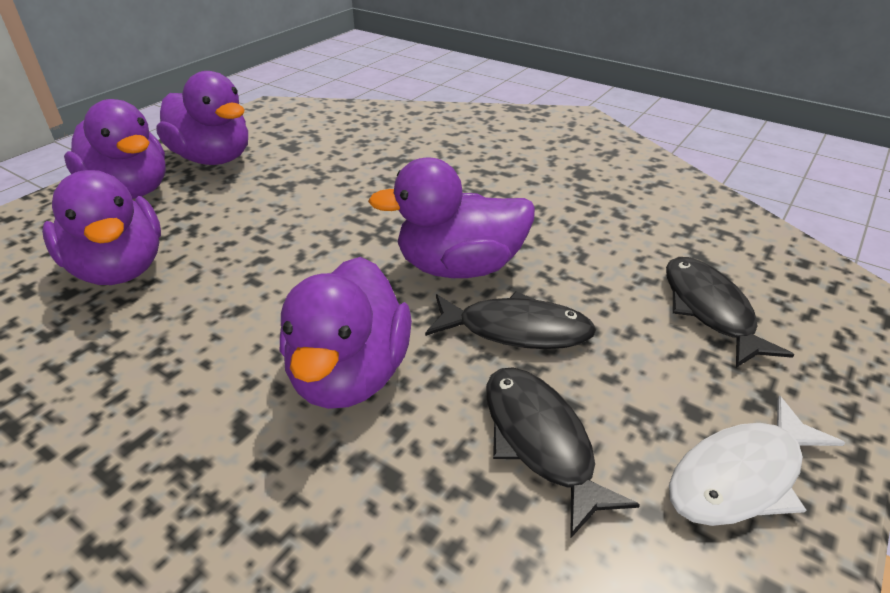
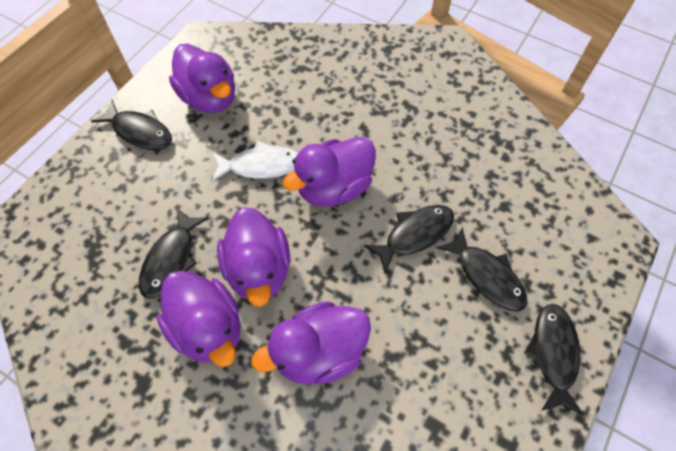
black fish: 3 -> 5

